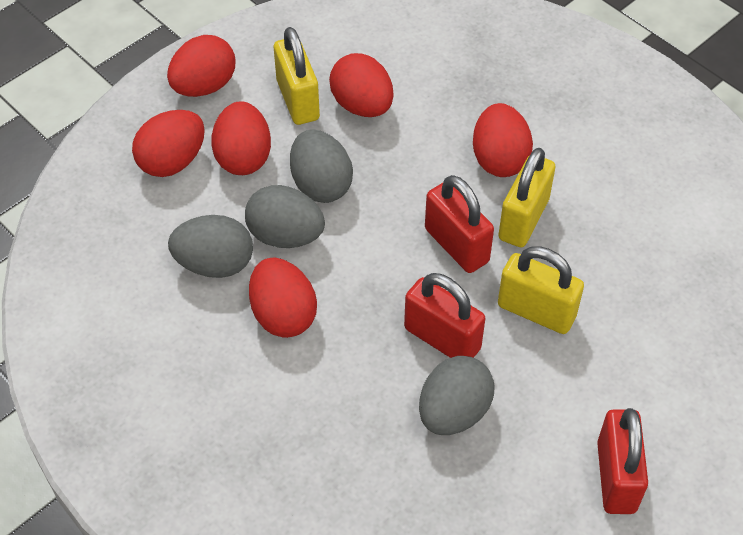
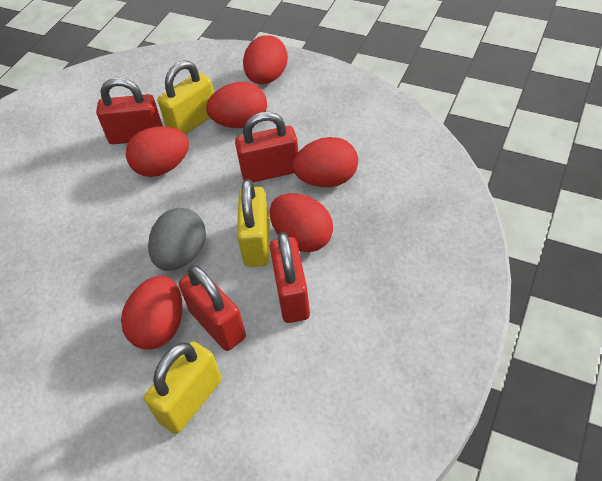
grey egg: 4 -> 1
red padlock: 3 -> 4

